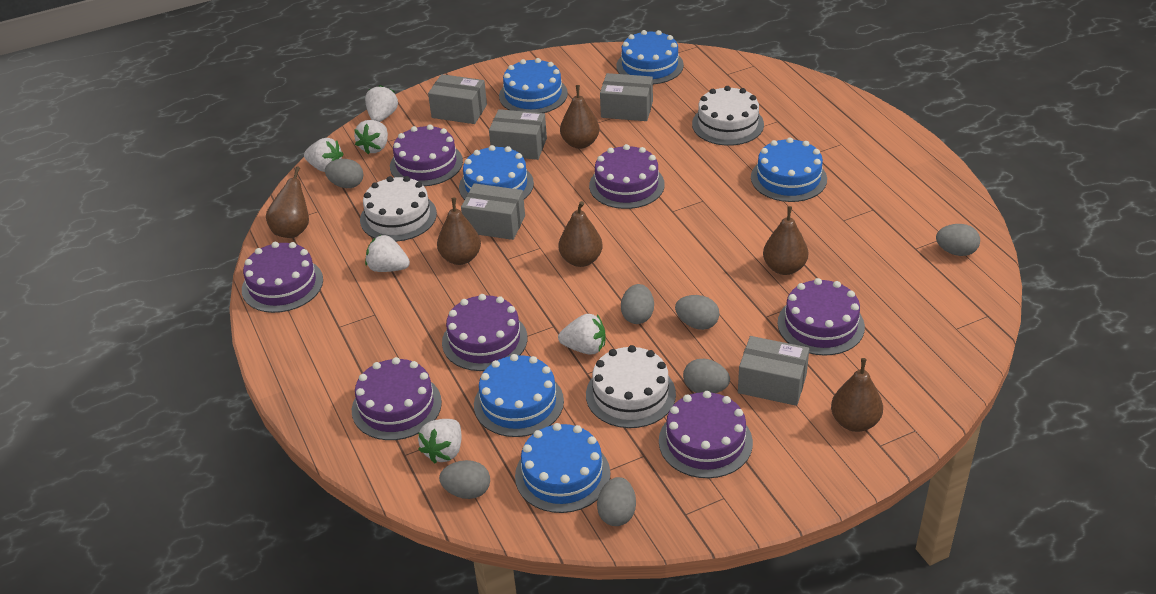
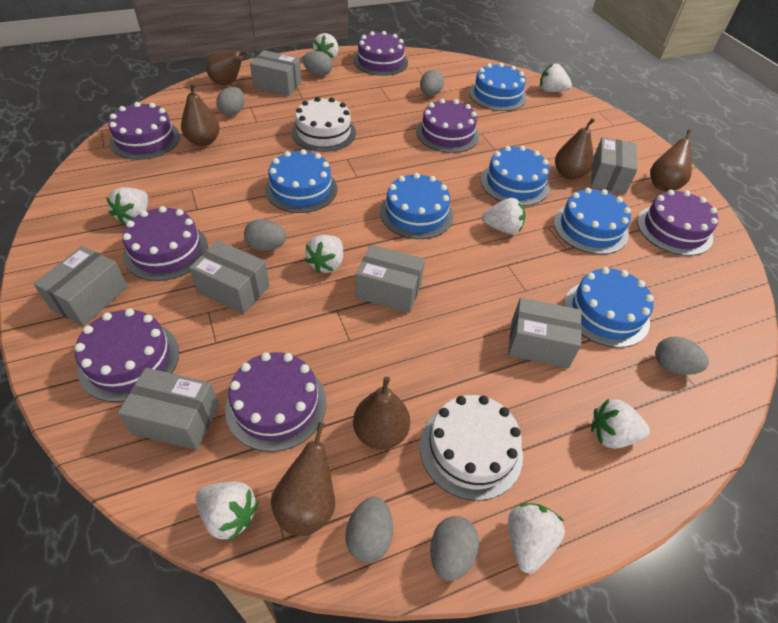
grey box: 5 -> 7
white cake: 3 -> 2
white strawberry: 6 -> 8

